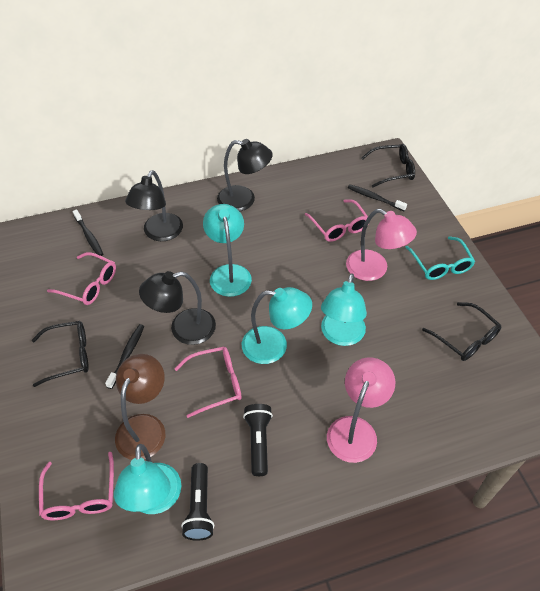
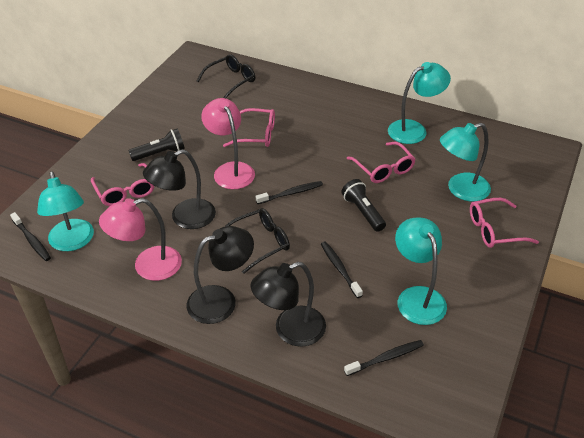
black glasses: 3 -> 2
black toothbrush: 3 -> 4
brown lamp: 1 -> 0
turquoise glasses: 1 -> 0

